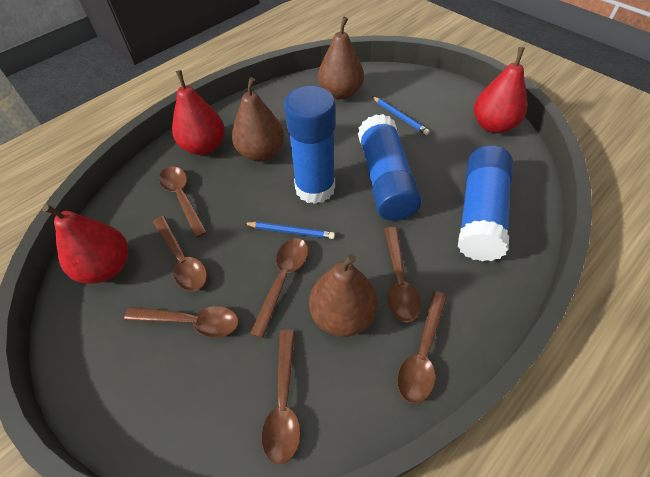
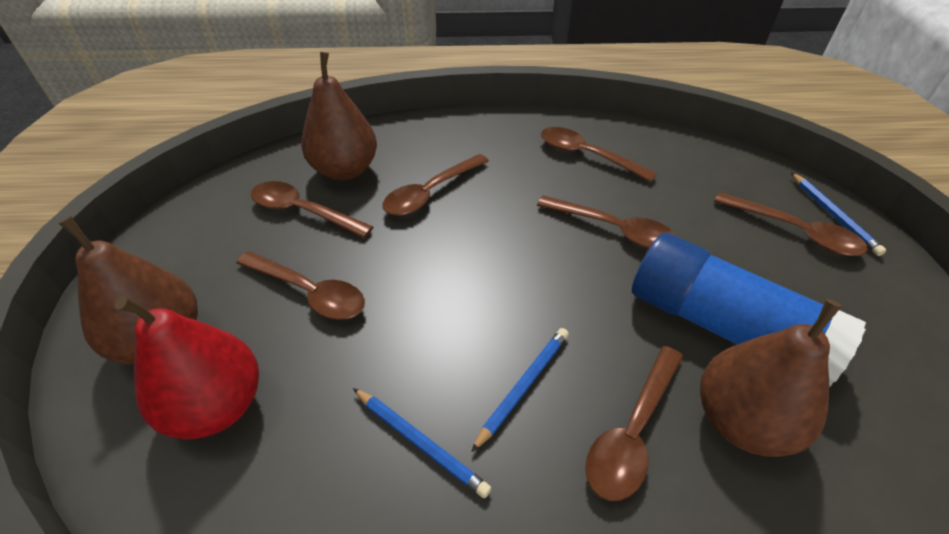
blue glue stick: 3 -> 1
blue pencil: 2 -> 3
red pear: 3 -> 1

